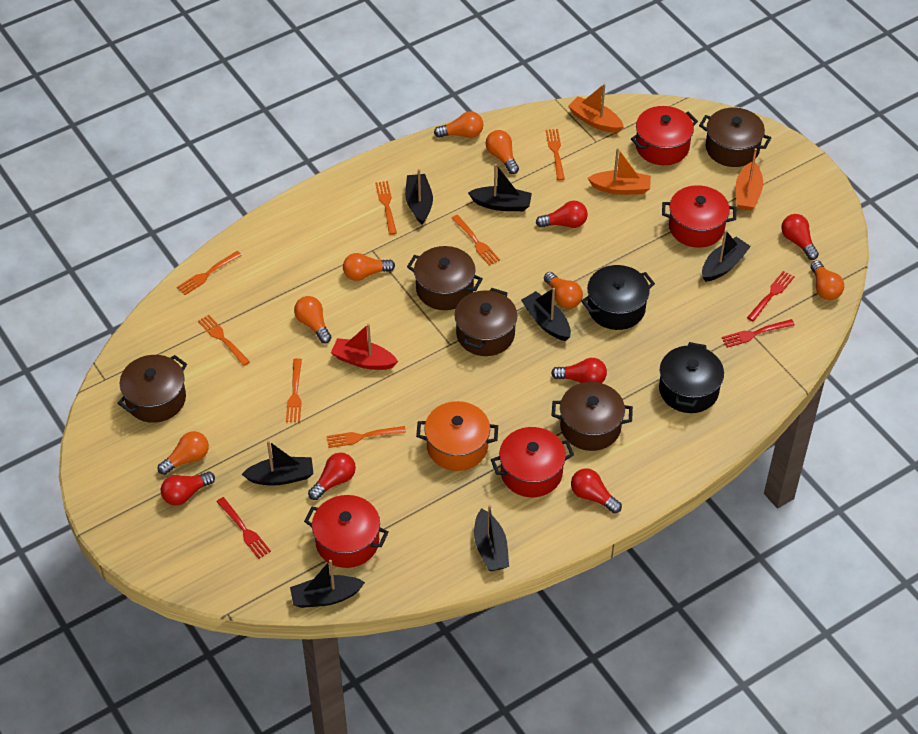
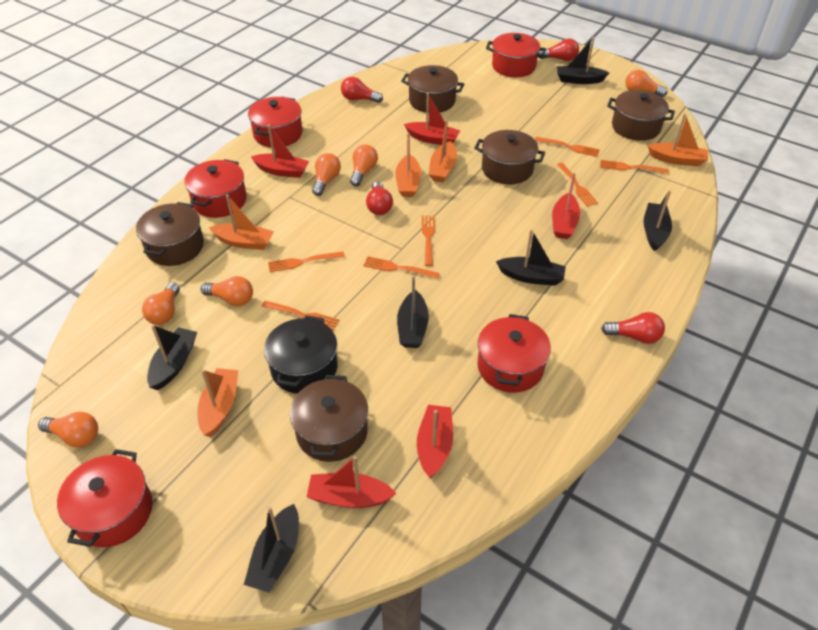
black boat: 7 -> 6
black pot: 2 -> 1
orange boat: 3 -> 5
orange light bulb: 7 -> 6
orange pot: 1 -> 0
red boat: 1 -> 5
red fork: 3 -> 0
red light bulb: 6 -> 4
red pot: 4 -> 5

